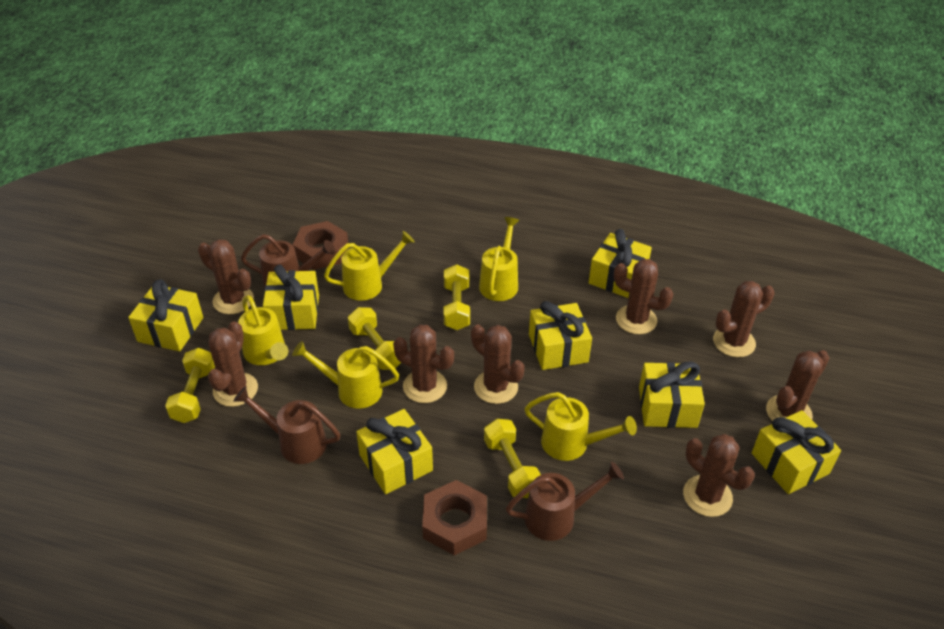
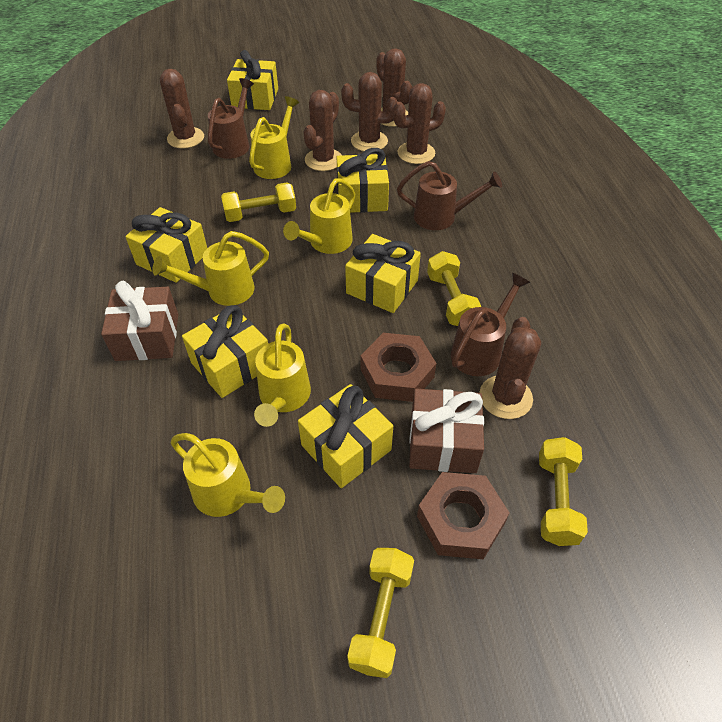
brown cactus: 8 -> 6
brown gift: 0 -> 2
yellow gift: 7 -> 6

